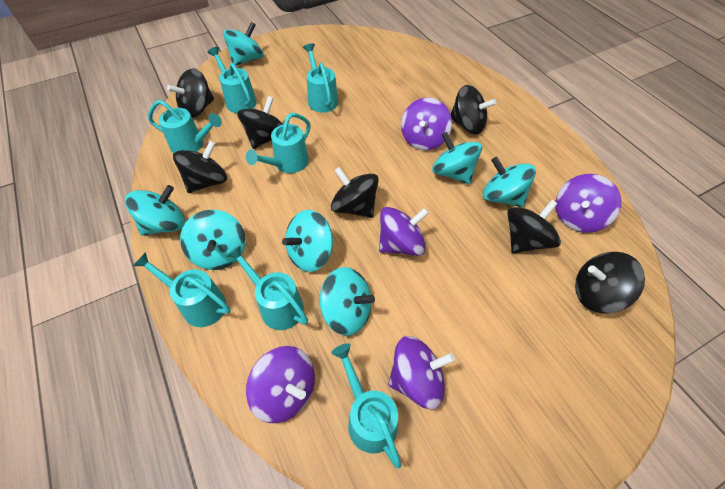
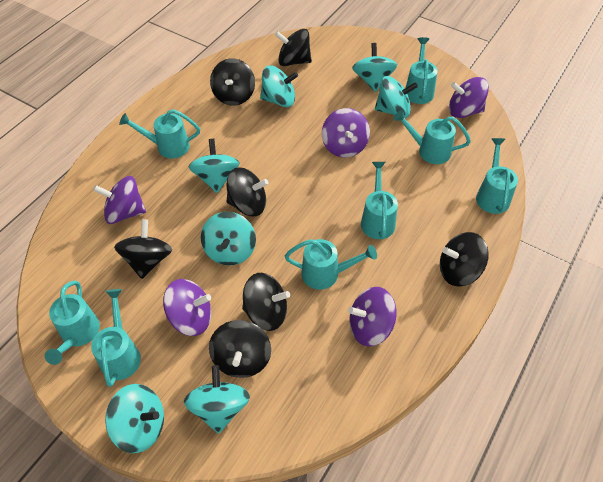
turquoise watering can: 7 -> 8

